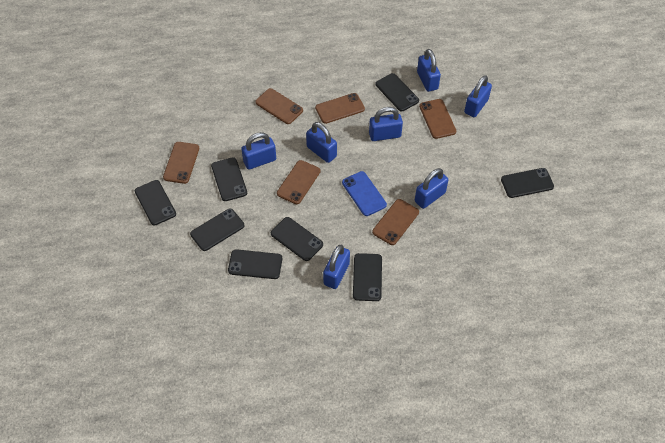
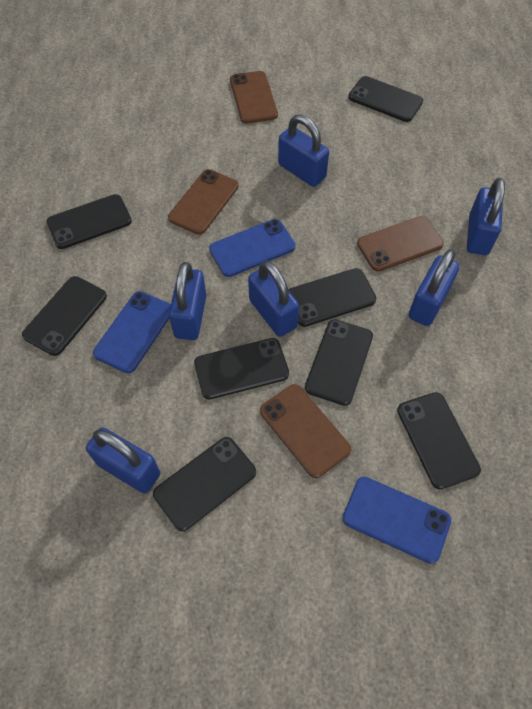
blue padlock: 7 -> 6
blue phone: 1 -> 3
brown phone: 6 -> 4

